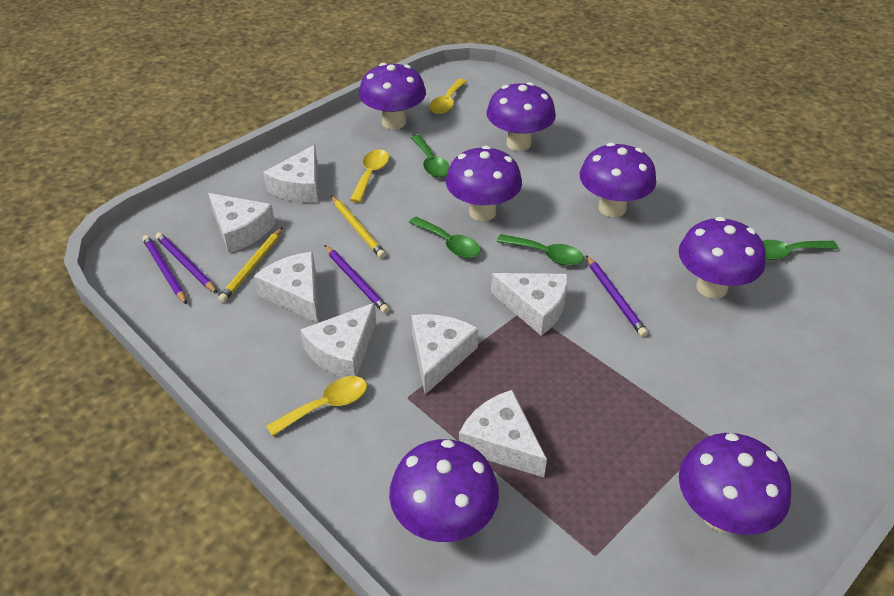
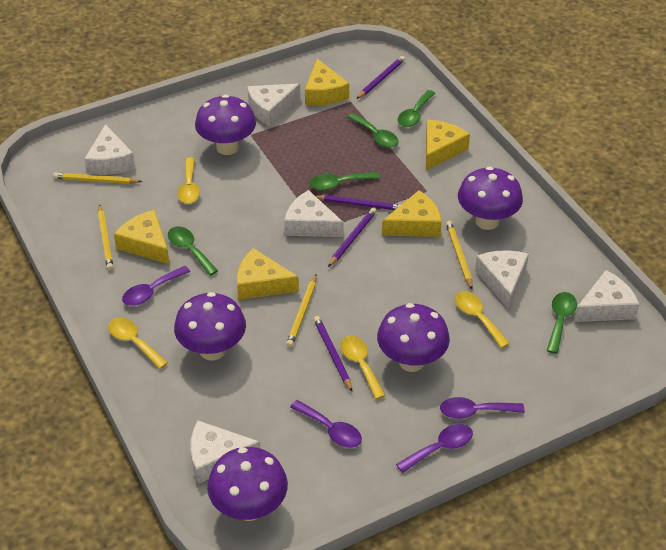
green spoon: 4 -> 5
purple mushroom: 7 -> 5
purple spoon: 0 -> 4
white cheese: 7 -> 6
yellow cheese: 0 -> 5
yellow pencil: 2 -> 4
yellow spoon: 3 -> 4

